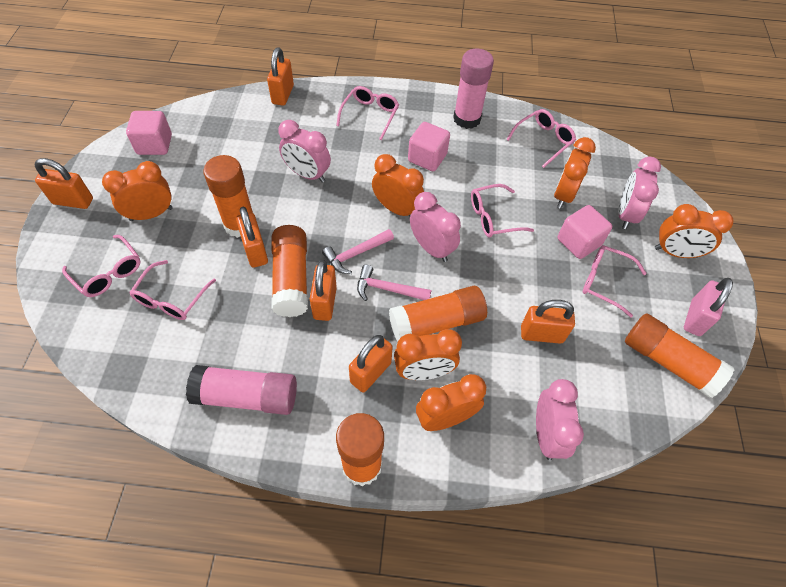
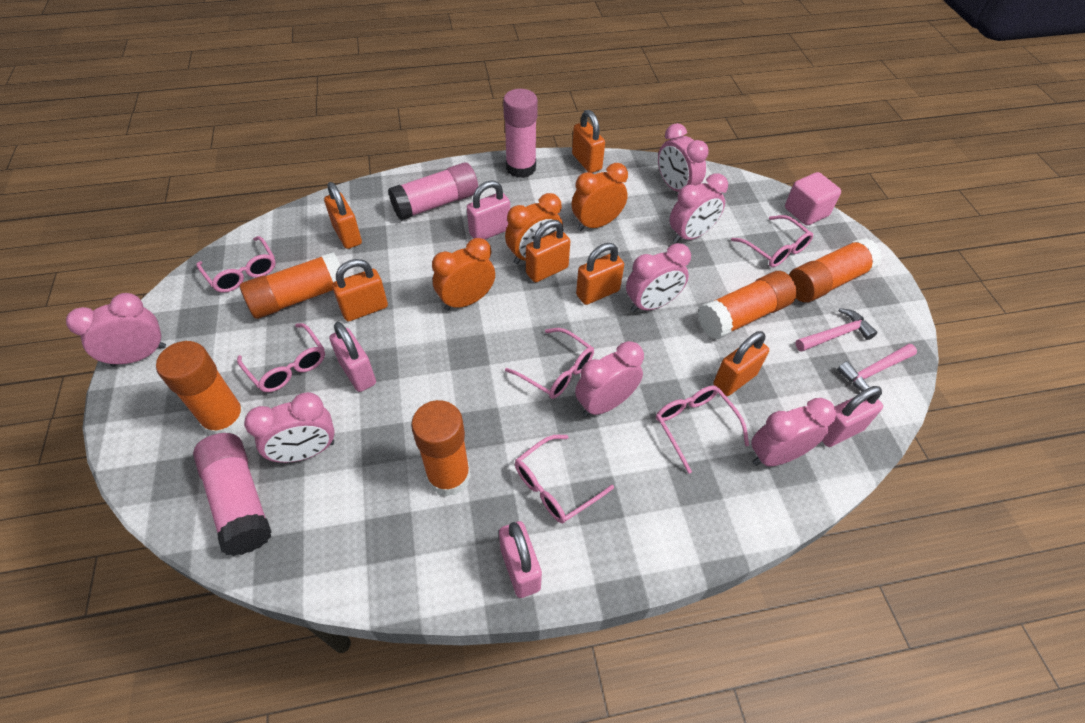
orange clock: 6 -> 3
pink clock: 4 -> 7
pink cube: 3 -> 1
pink glue stick: 2 -> 3
pink padlock: 1 -> 4

